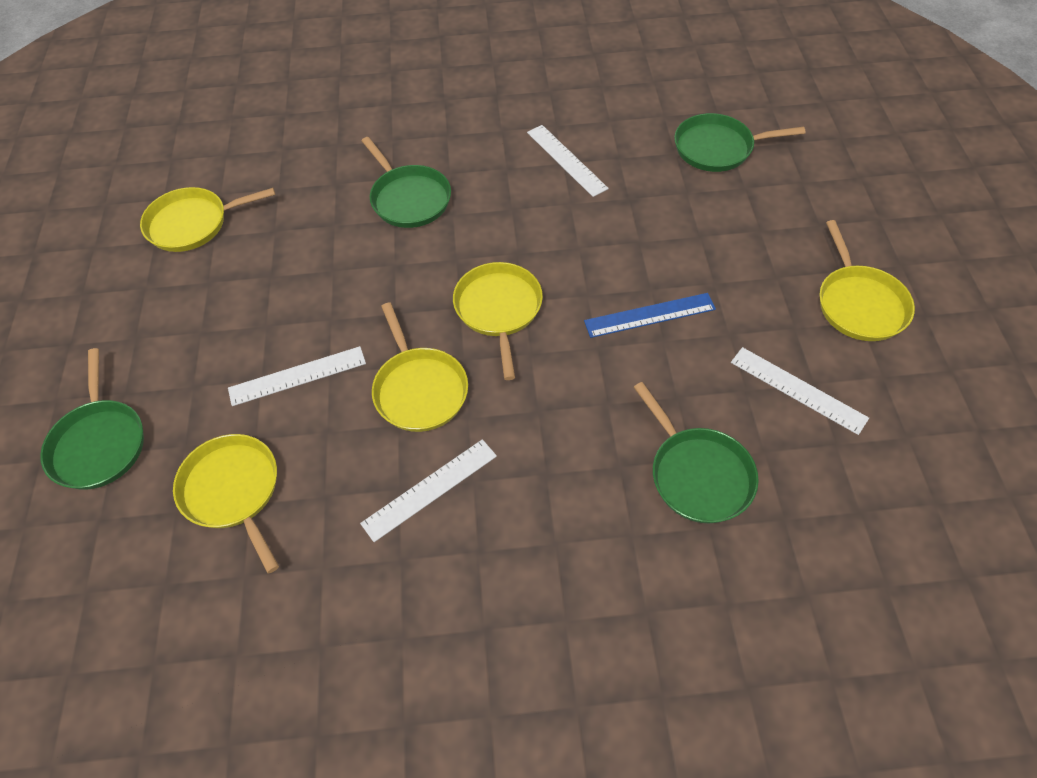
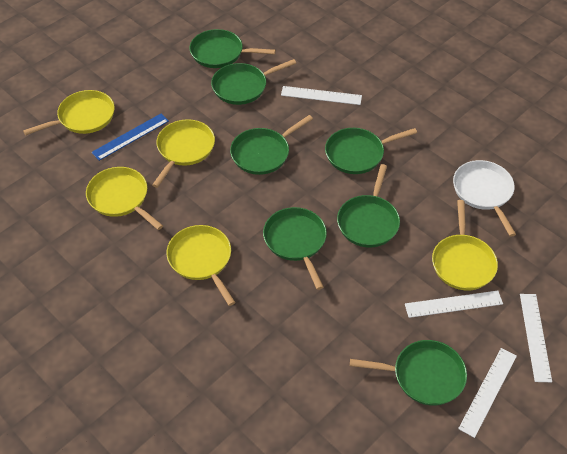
green pan: 4 -> 7
white pan: 0 -> 1

